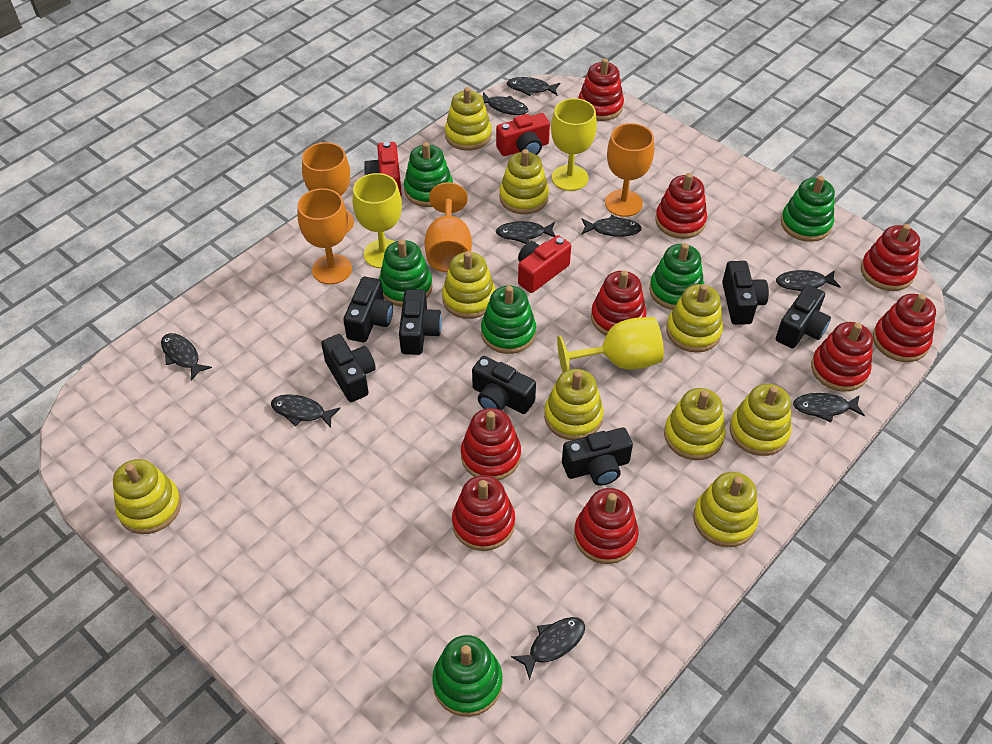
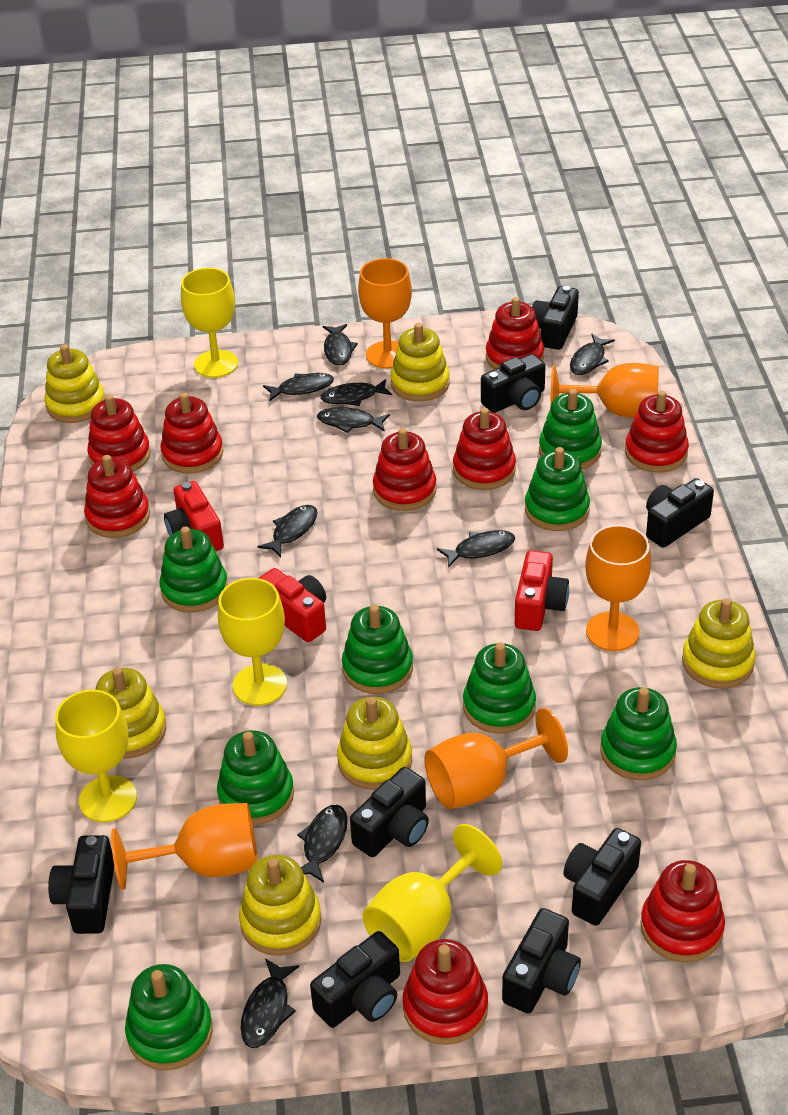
black camera: 7 -> 8
green stacking toy: 6 -> 8
orange goblet: 4 -> 5
yellow goblet: 3 -> 4
yellow stacking toy: 9 -> 6

